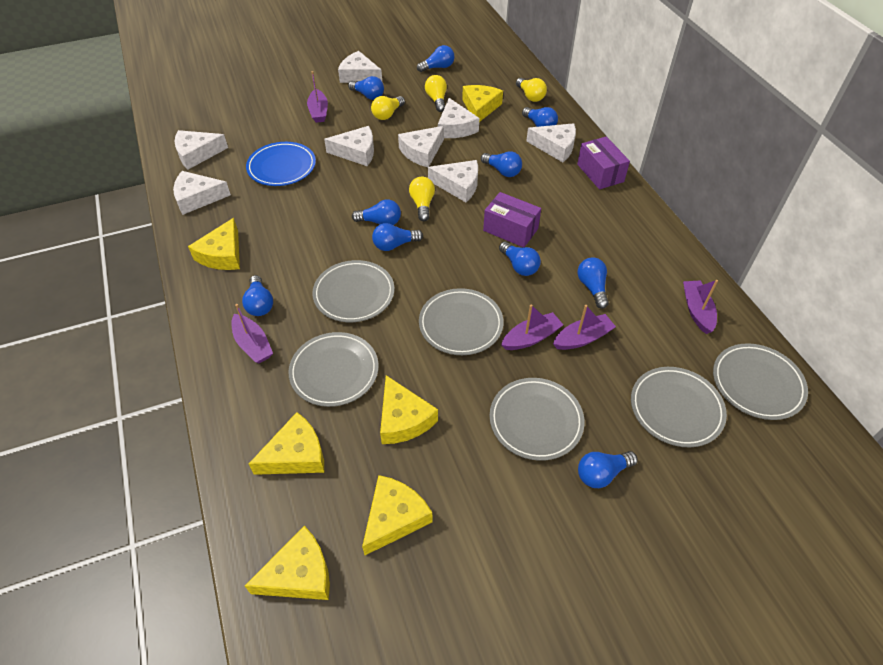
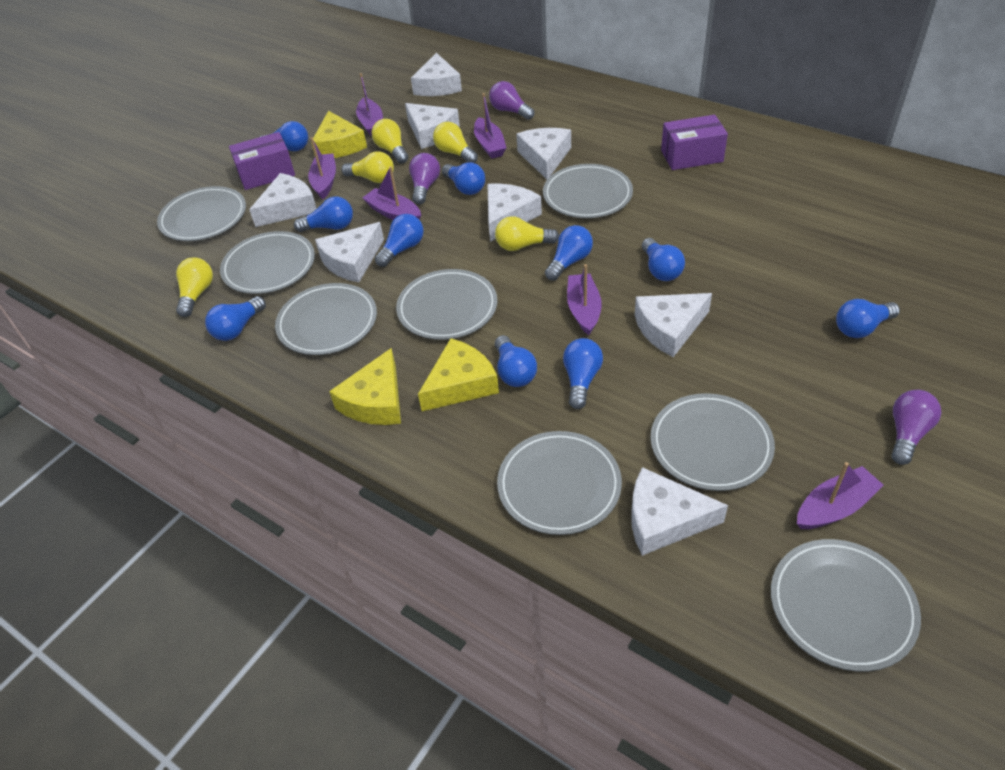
blue plate: 1 -> 0
grey plate: 6 -> 8
purple boat: 5 -> 6
purple light bulb: 0 -> 3
yellow cheese: 6 -> 3
yellow light bulb: 4 -> 5

